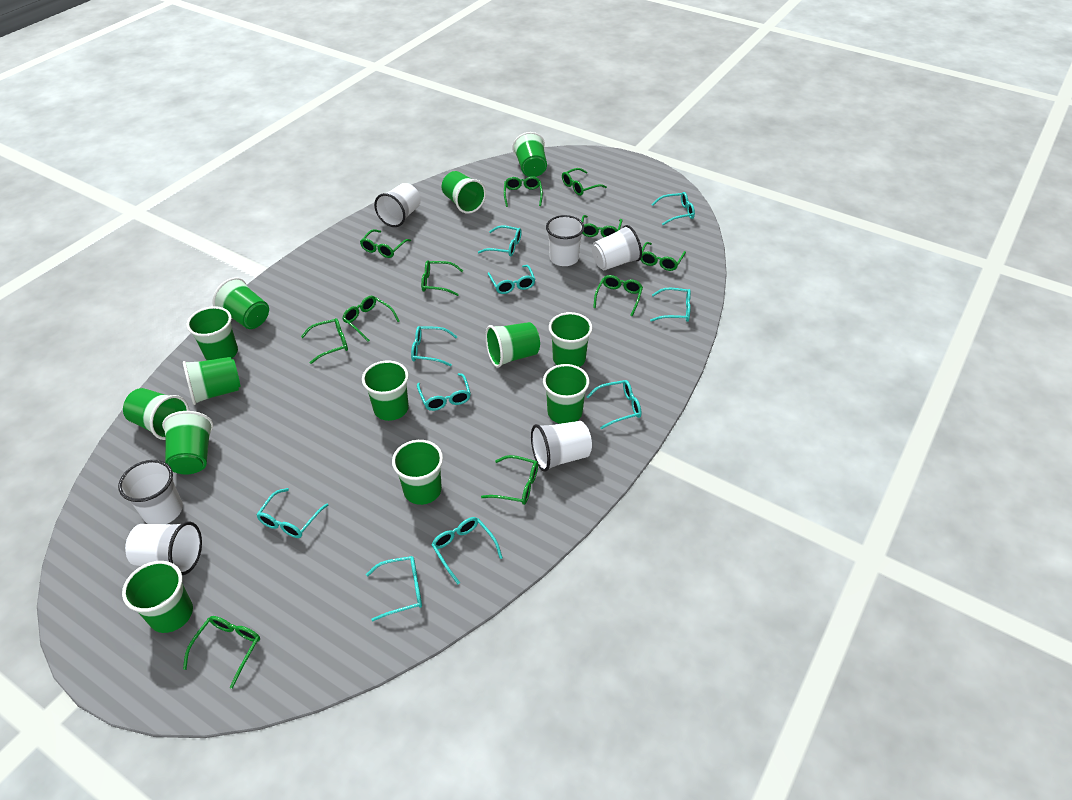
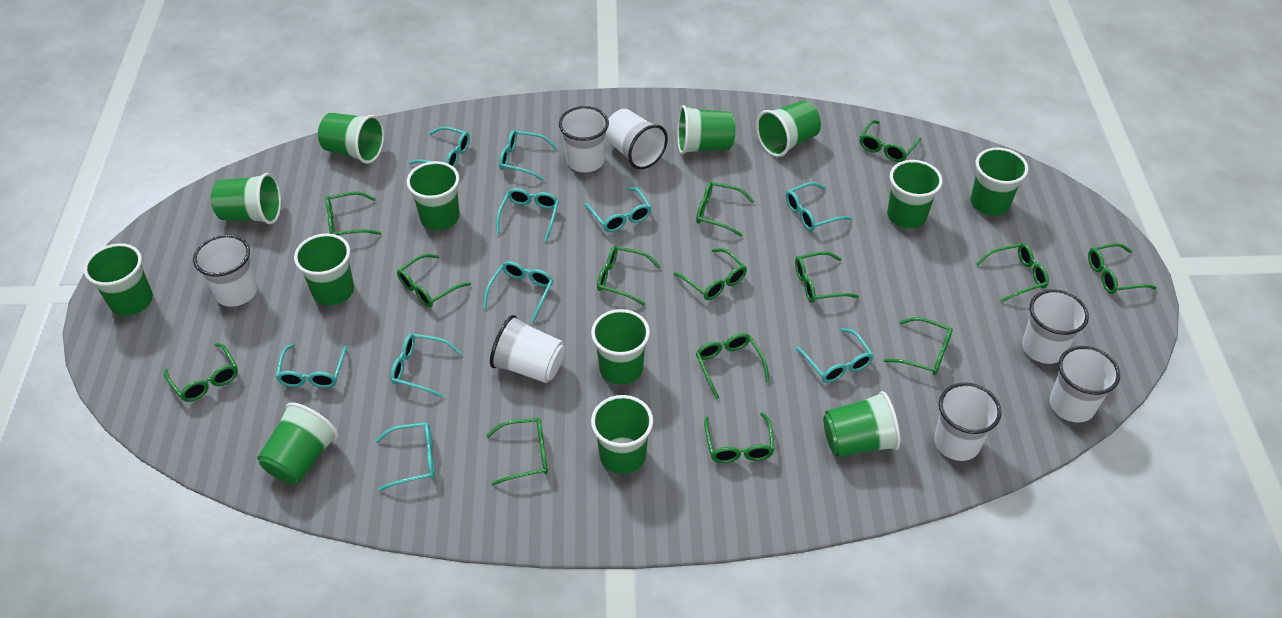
green glasses: 11 -> 14
white cup: 6 -> 7

